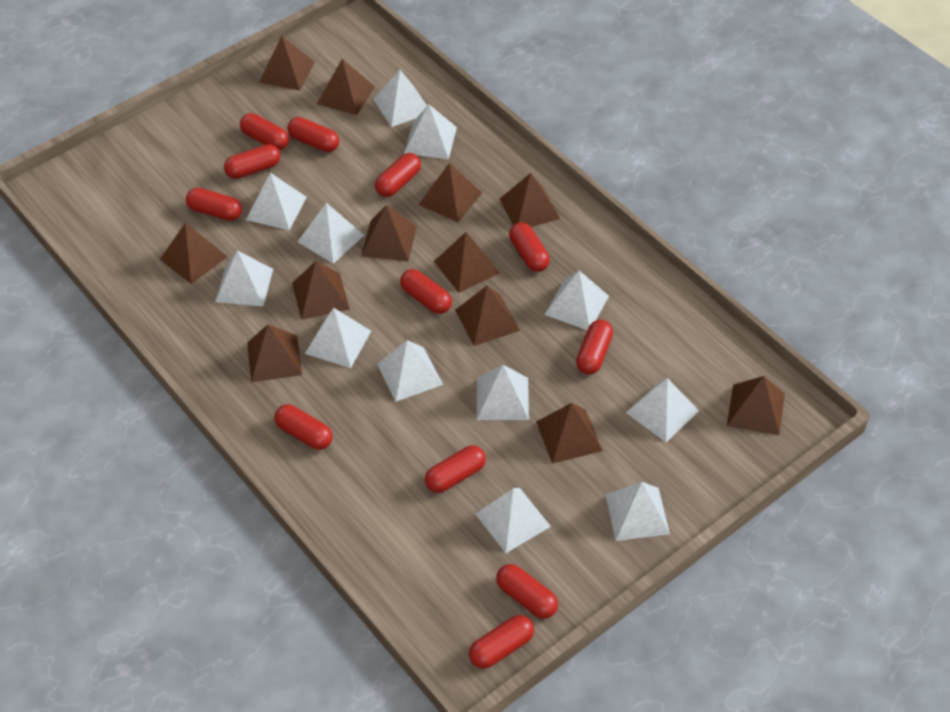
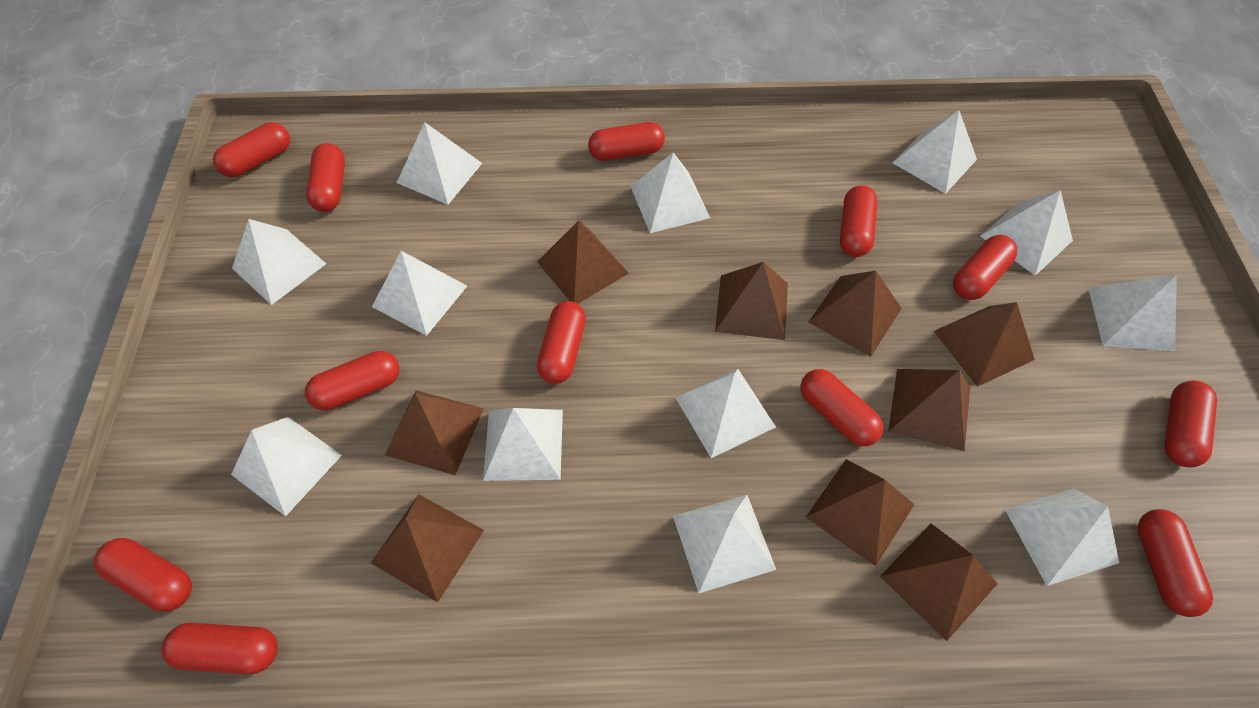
brown pyramid: 12 -> 9

